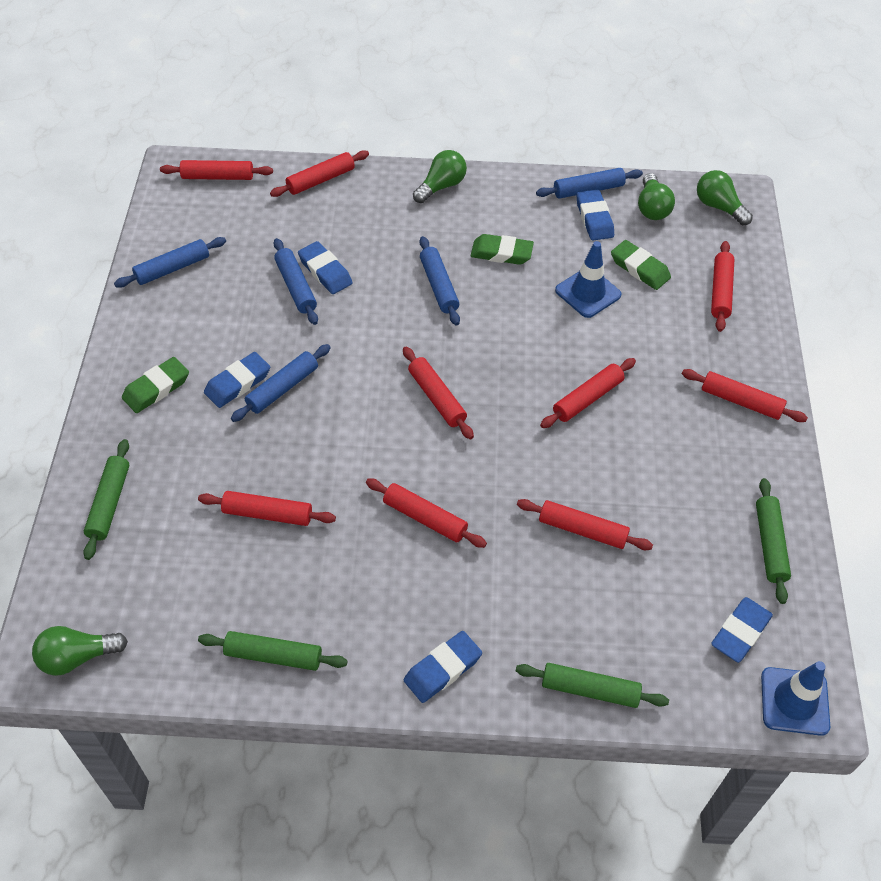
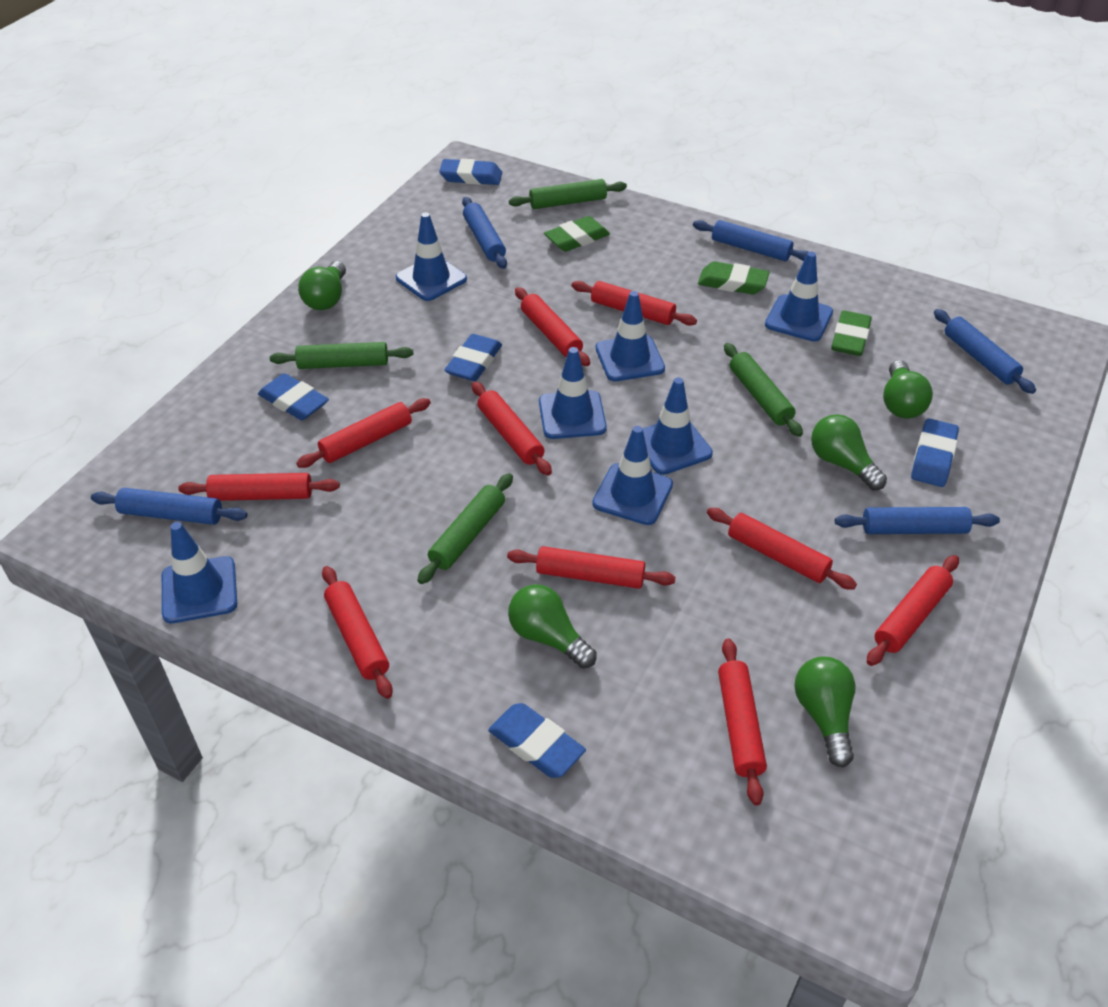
blue traffic cone: 2 -> 7
green light bulb: 4 -> 5
red rolling pin: 9 -> 10

